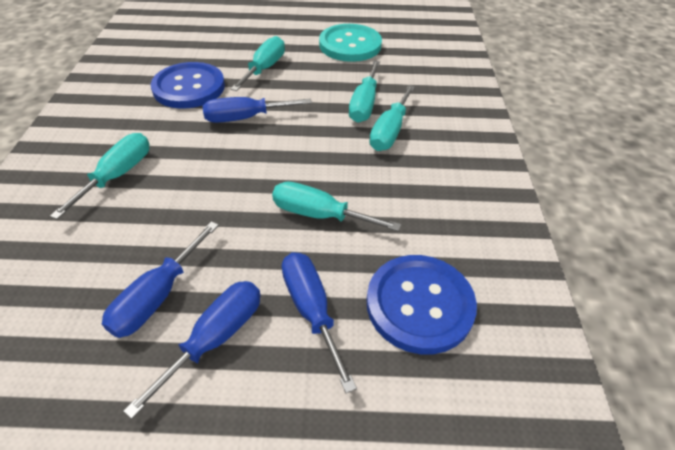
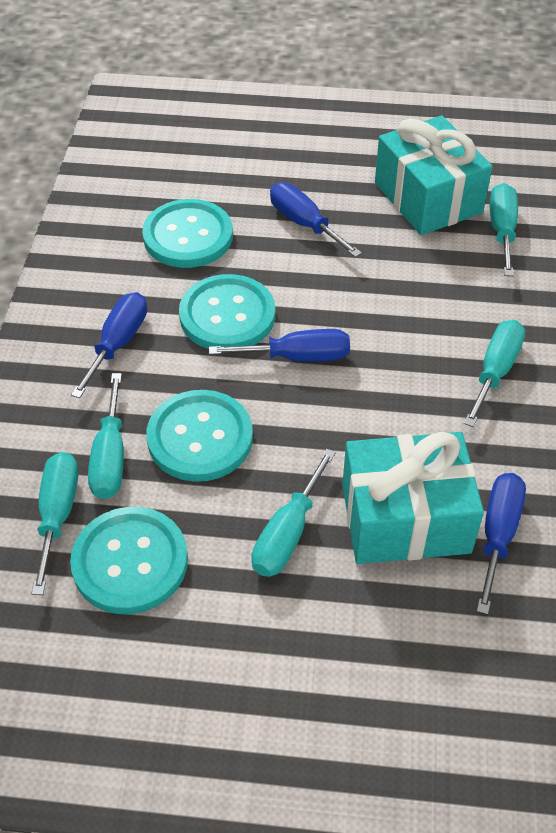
blue button: 2 -> 0
turquoise button: 1 -> 4
turquoise gift: 0 -> 2

